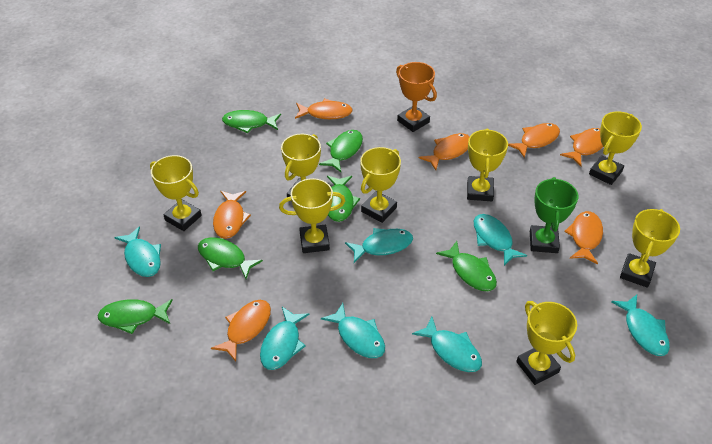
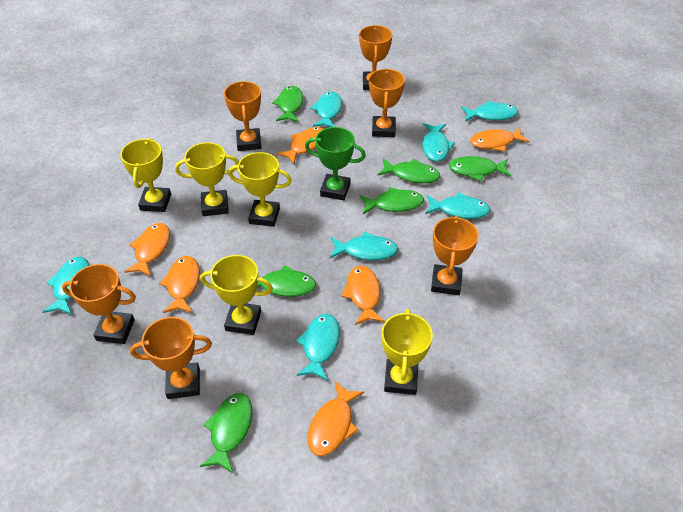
orange fish: 7 -> 6
orange trophy: 1 -> 6
yellow trophy: 8 -> 5

